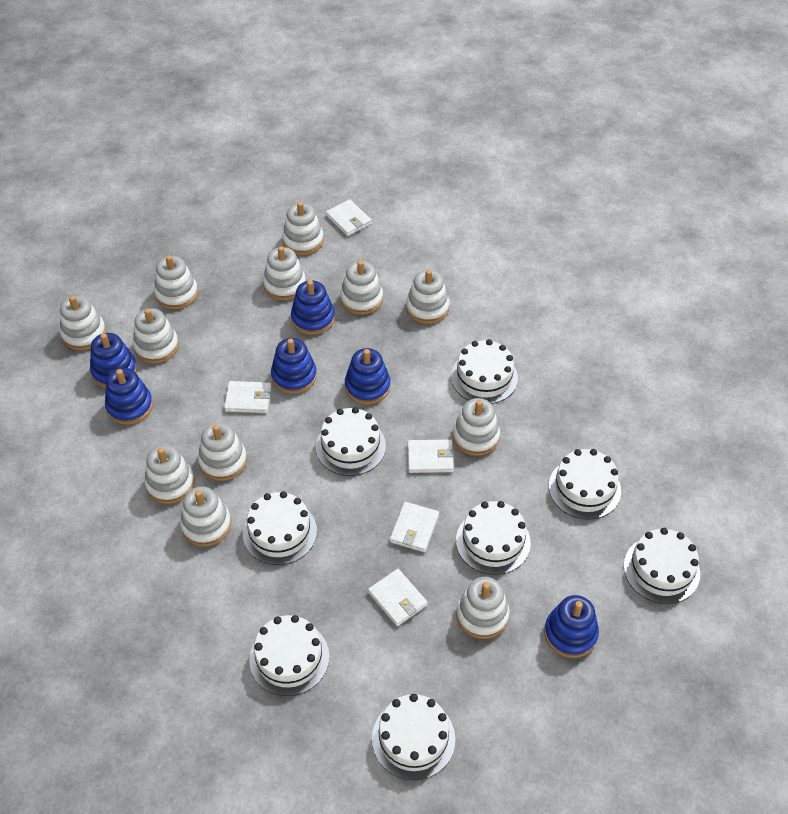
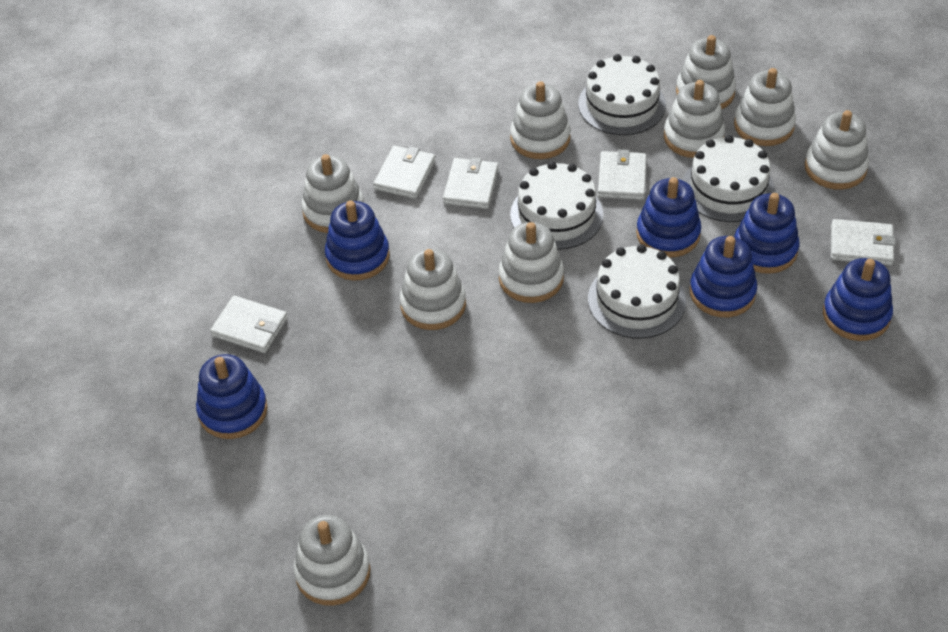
white cake: 8 -> 4
white stacking toy: 12 -> 9

